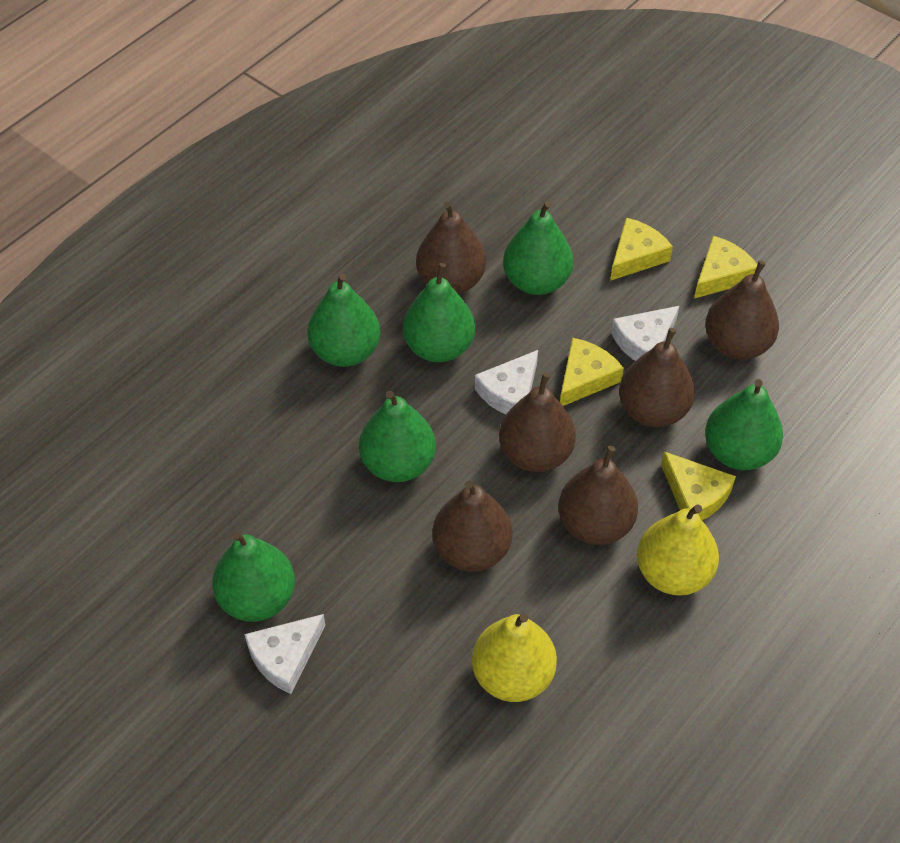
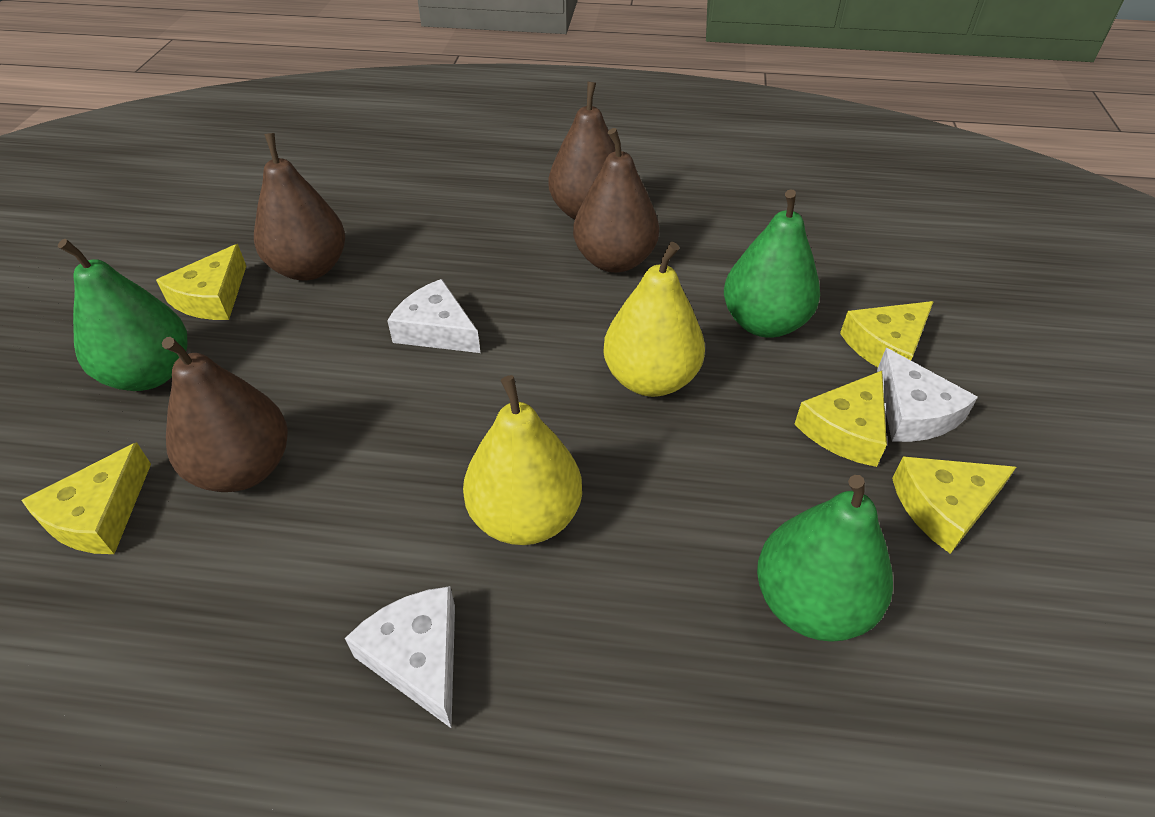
brown pear: 6 -> 4
green pear: 6 -> 3
yellow cheese: 4 -> 5

